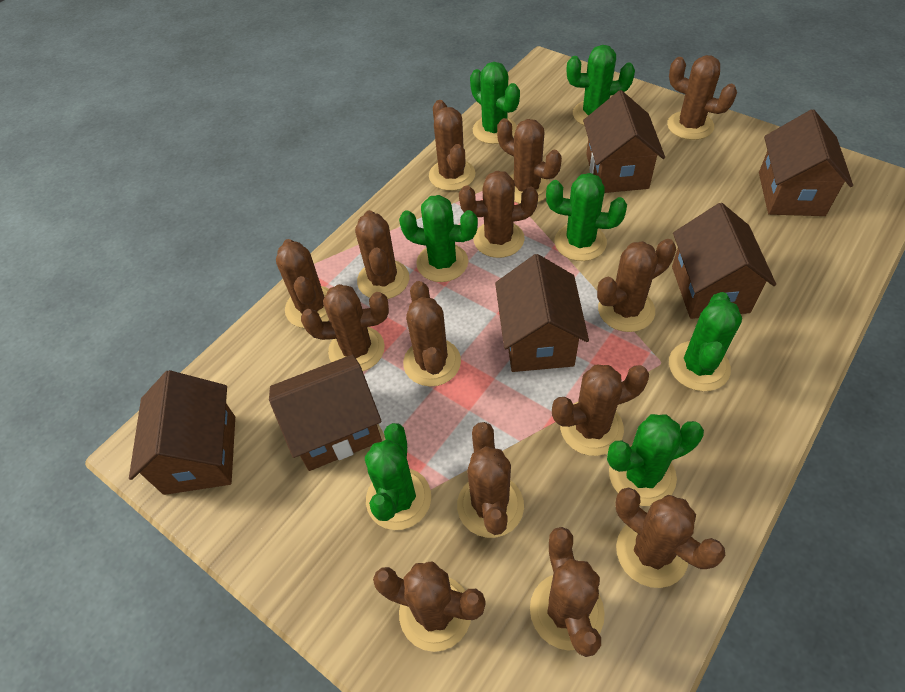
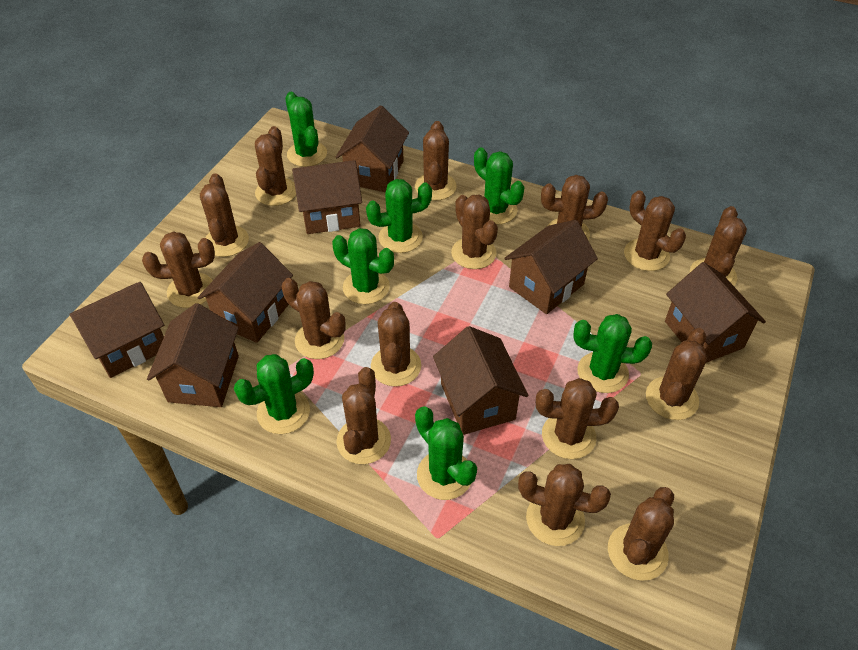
brown cactus: 14 -> 15
brown house: 6 -> 8

